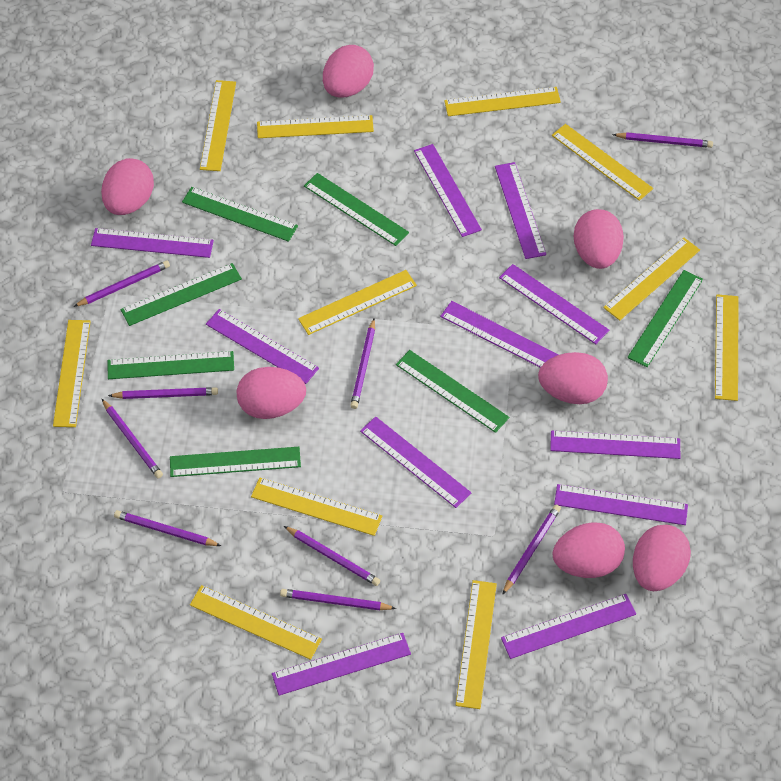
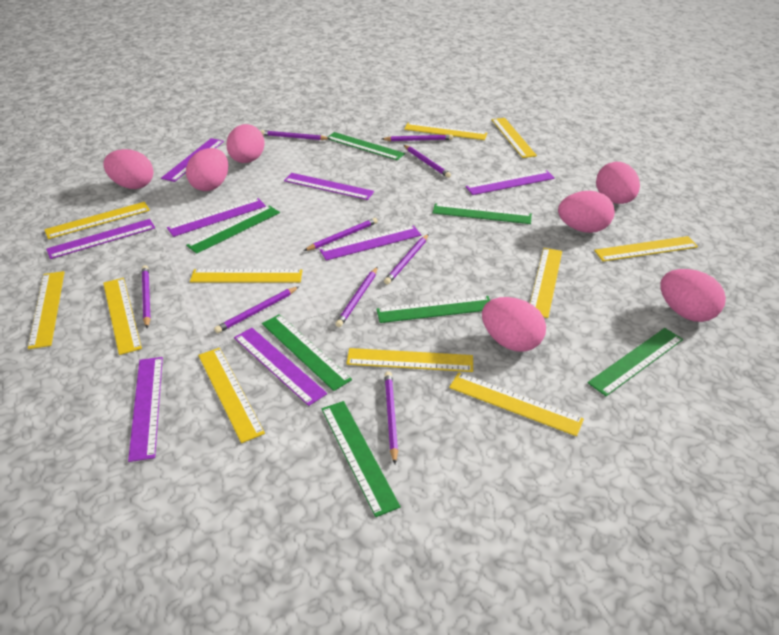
purple ruler: 11 -> 8

